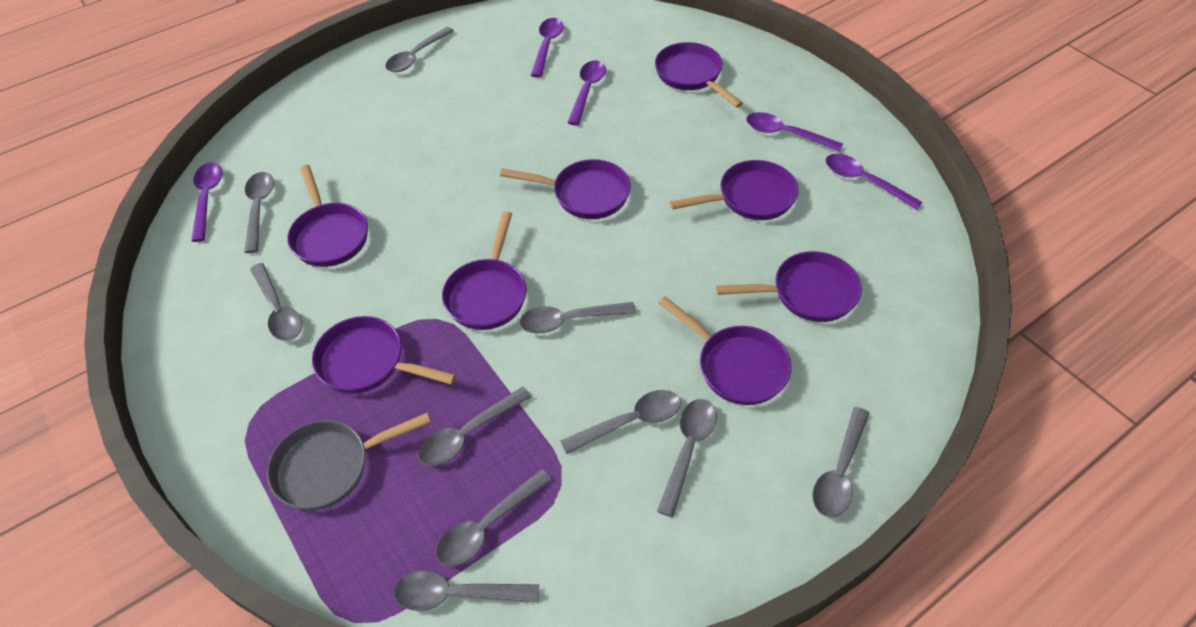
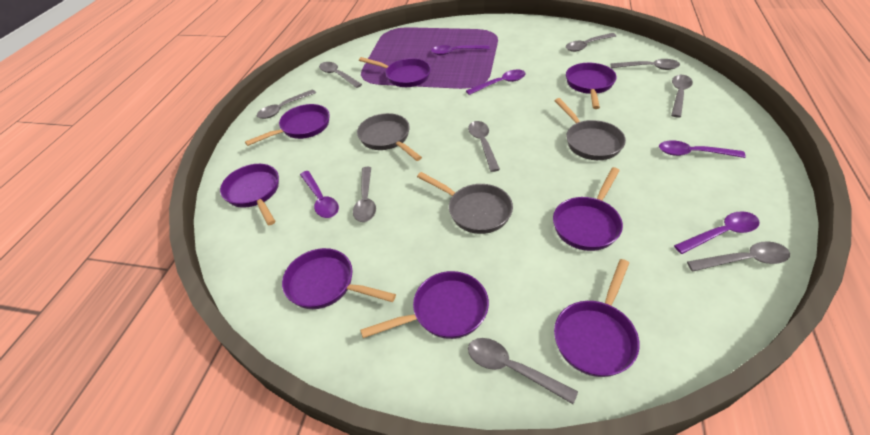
grey pan: 1 -> 3
grey spoon: 10 -> 9

